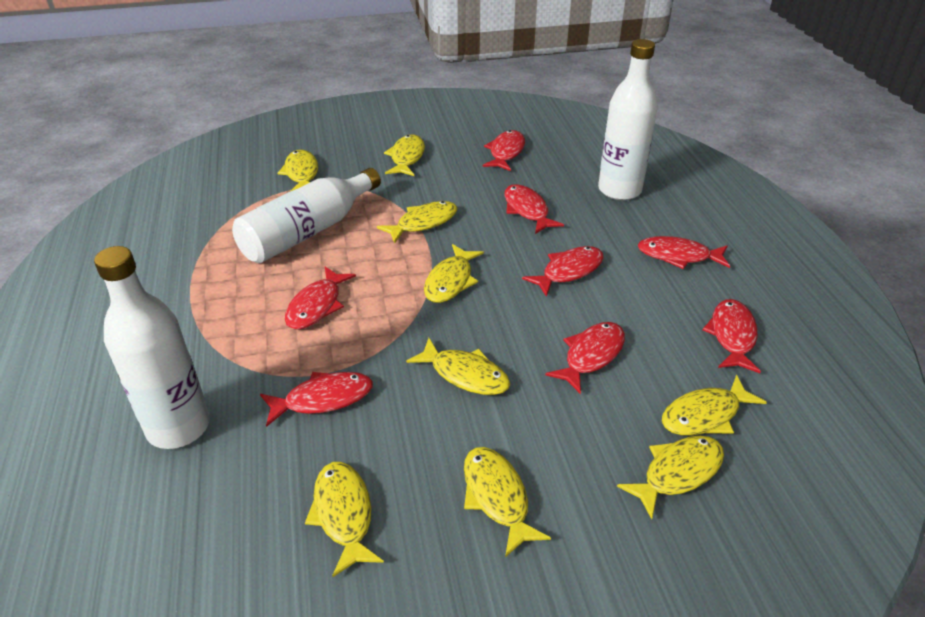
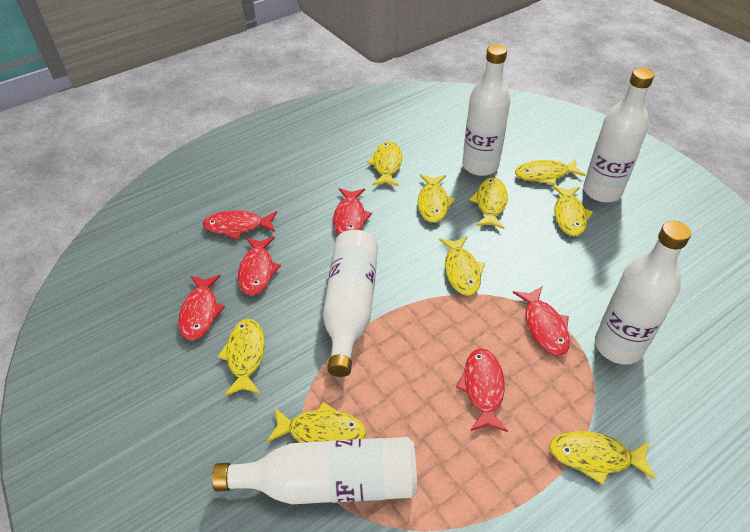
red fish: 8 -> 6
white bottle: 3 -> 5

